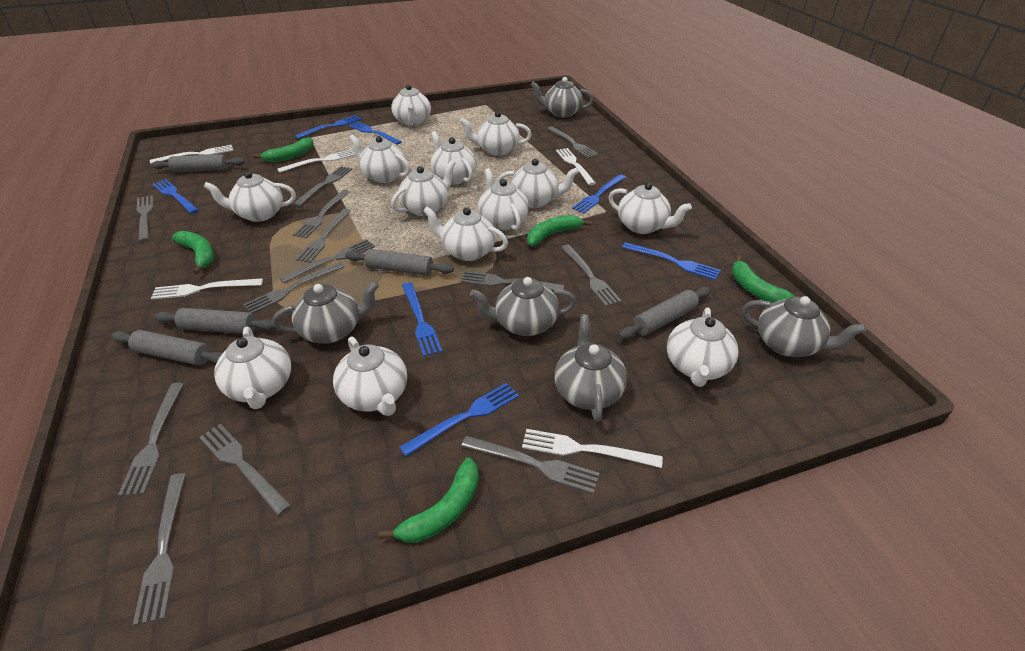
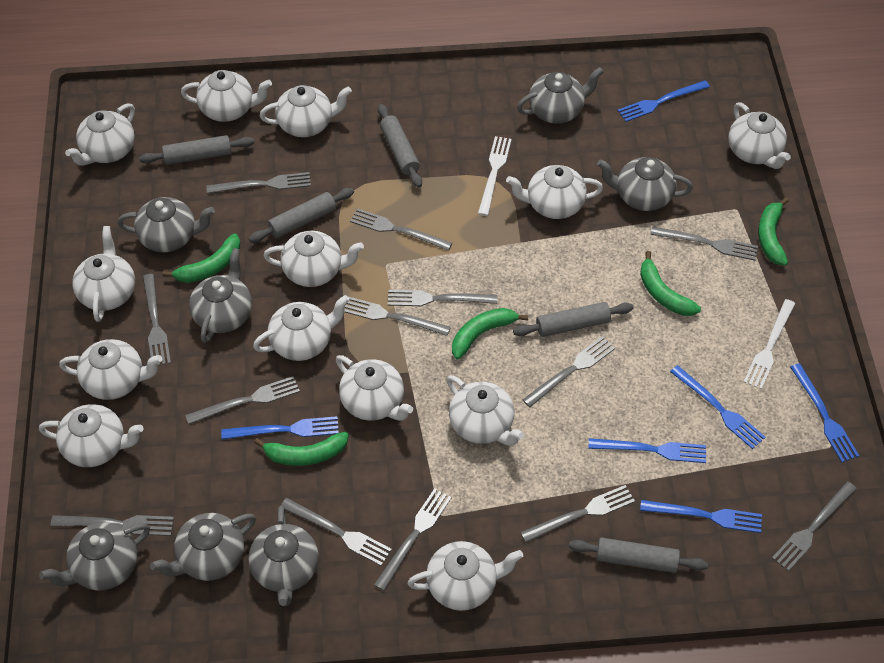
blue fork: 7 -> 6
grey teapot: 5 -> 7
white fork: 5 -> 2

